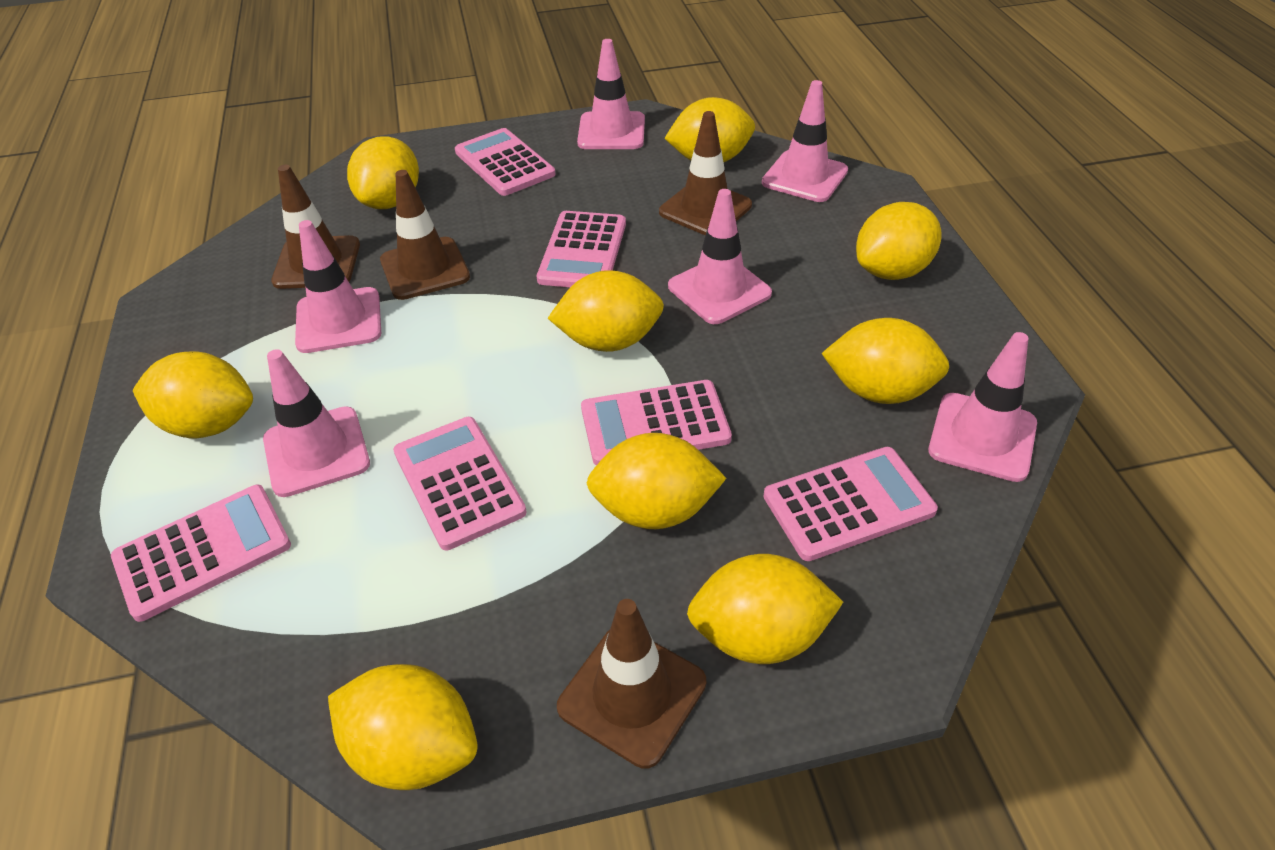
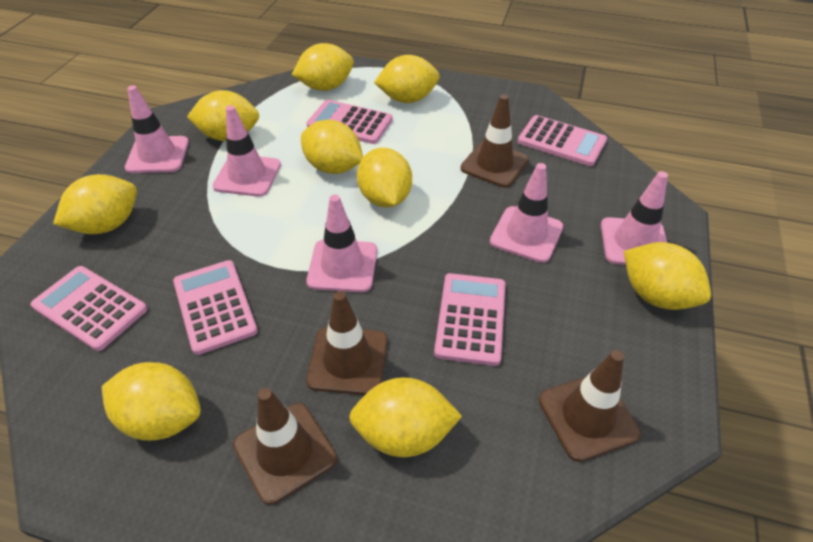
pink calculator: 6 -> 5
pink traffic cone: 6 -> 5

